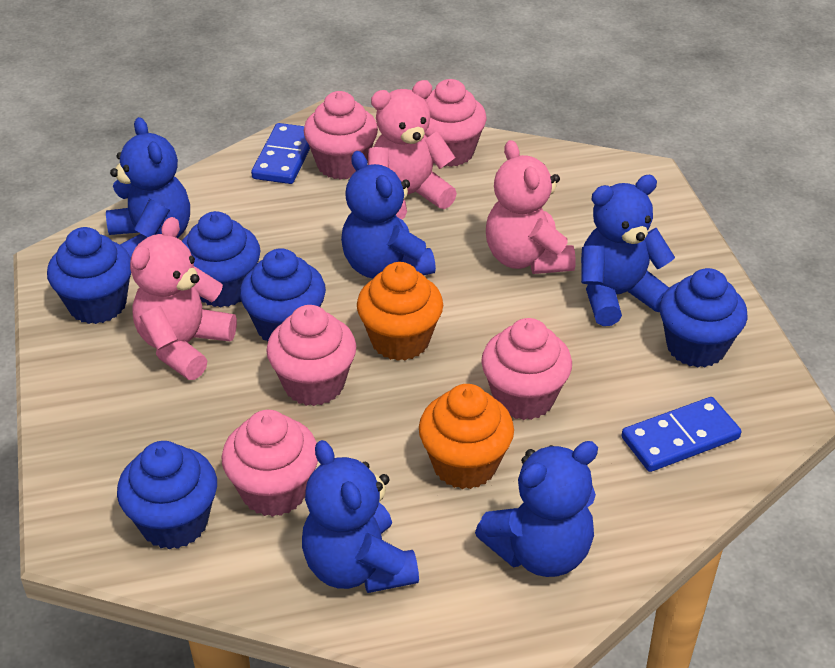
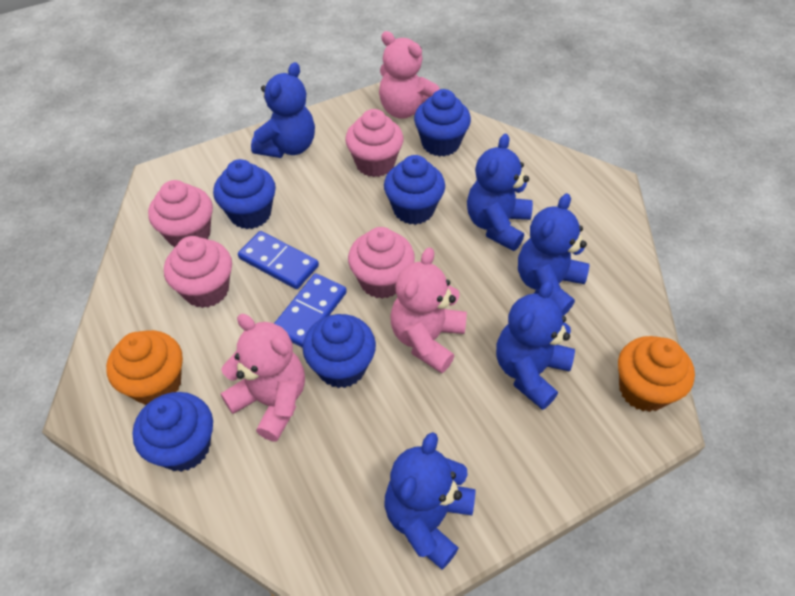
pink cupcake: 5 -> 4

